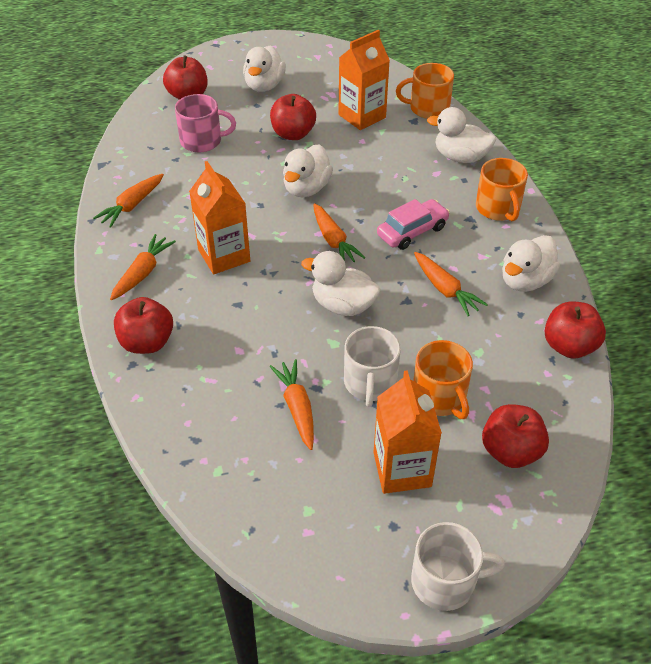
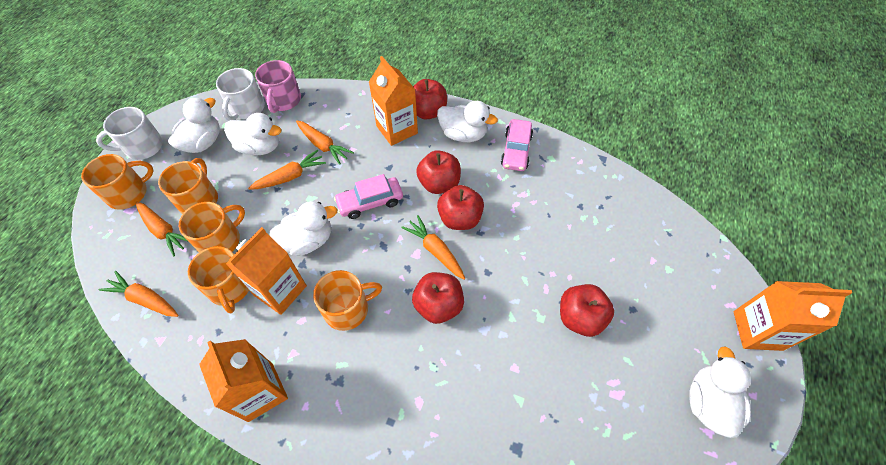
orange carton: 3 -> 4
orange mug: 3 -> 5
pink car: 1 -> 2

